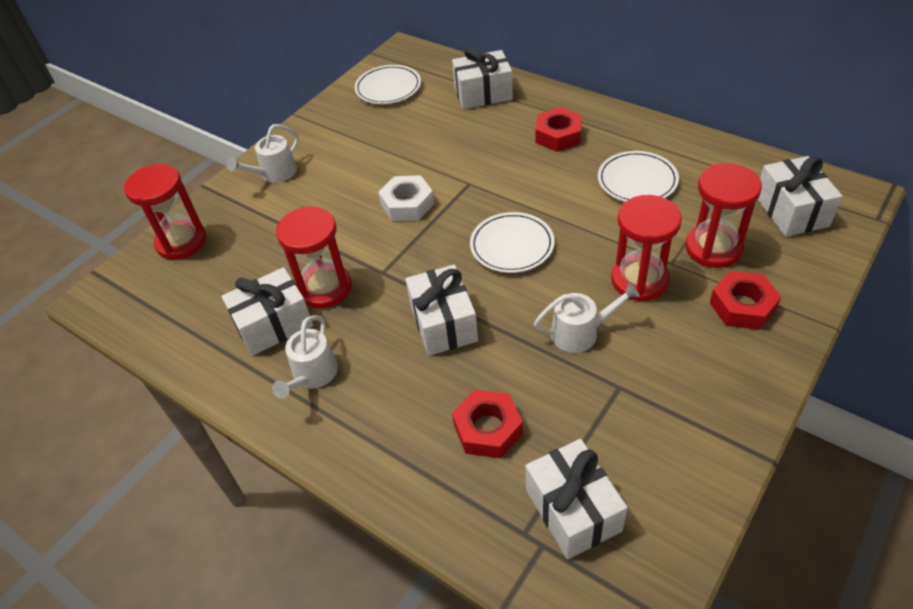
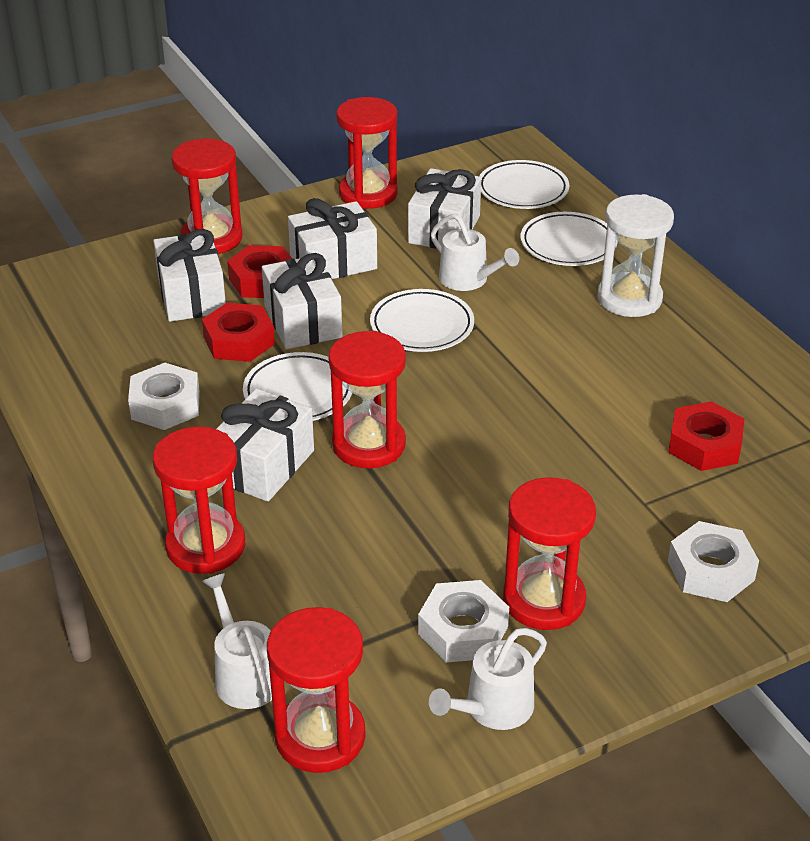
red hourglass: 4 -> 6
white hourglass: 0 -> 1
white nut: 1 -> 3
white plate: 3 -> 4

